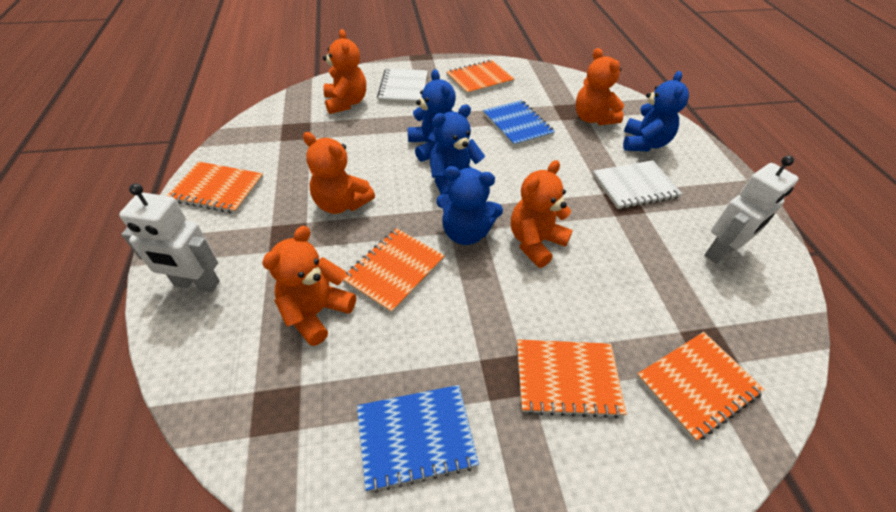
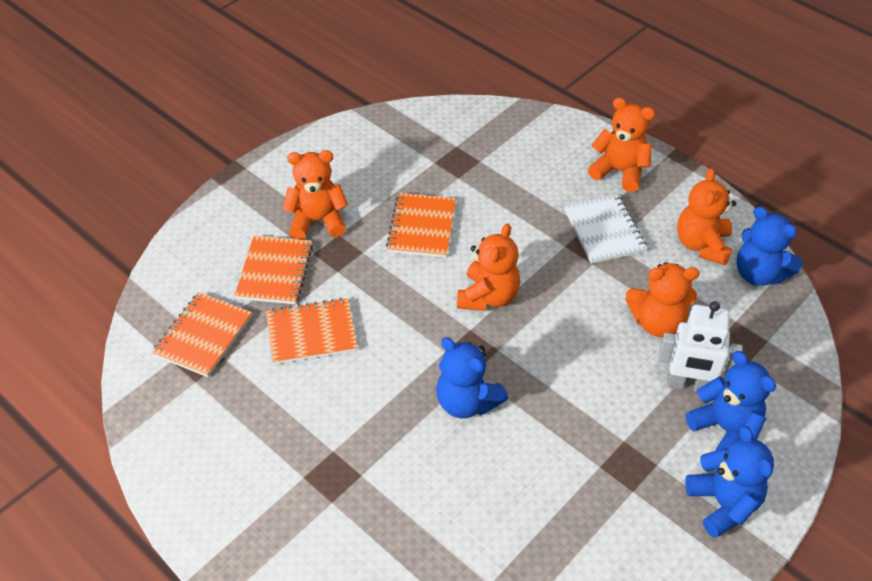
blue notebook: 2 -> 0
orange notebook: 5 -> 4
white notebook: 2 -> 1
white robot: 2 -> 1

